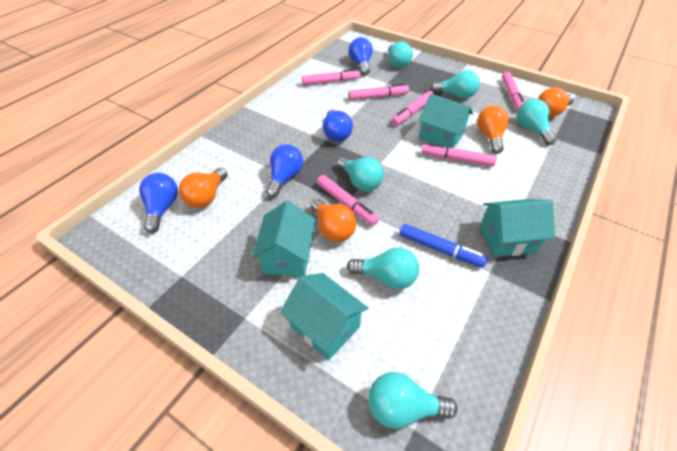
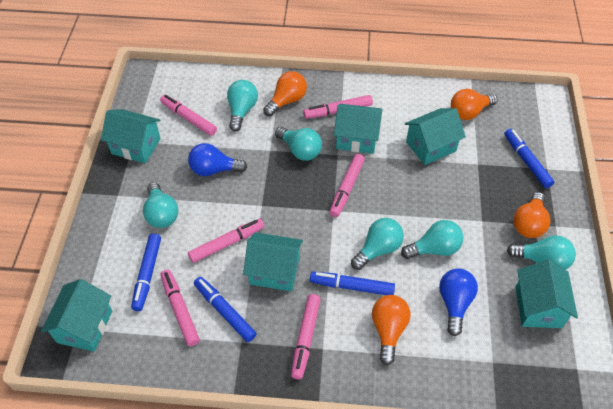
blue light bulb: 4 -> 2
blue marker: 1 -> 4
turquoise house: 4 -> 6

